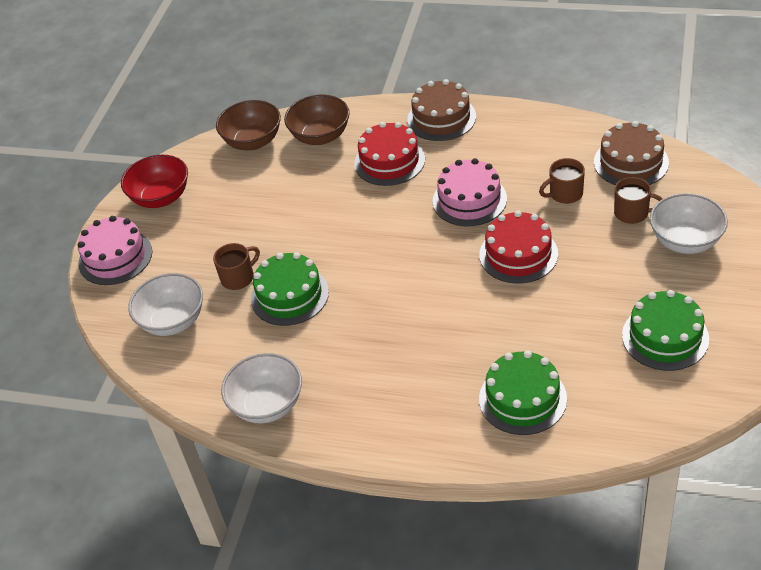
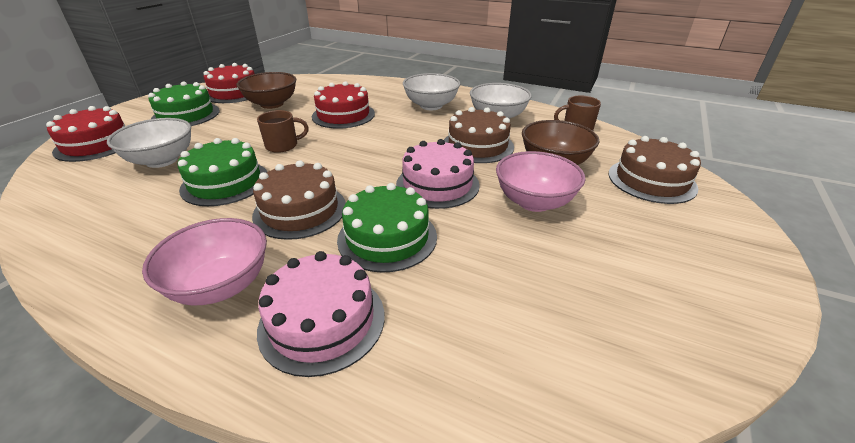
brown cake: 2 -> 3
brown mug: 3 -> 2
pink bowl: 0 -> 2
red bowl: 1 -> 0
red cake: 2 -> 3

